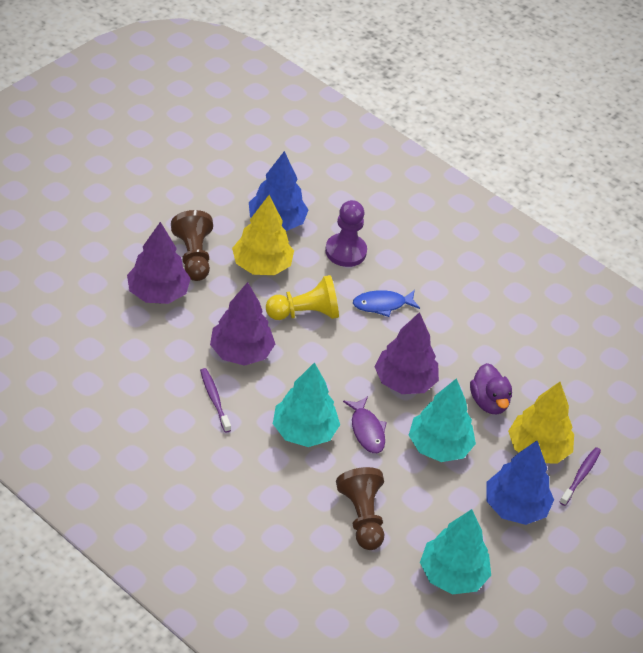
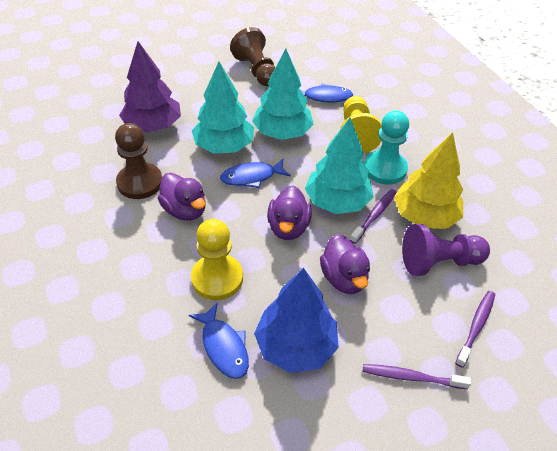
blue fish: 1 -> 3
blue tree: 2 -> 1
purple duck: 1 -> 3
purple fish: 1 -> 0
purple toothbrush: 2 -> 3
purple tree: 3 -> 1
turquoise pawn: 0 -> 1
yellow pawn: 1 -> 2
yellow tree: 2 -> 1

